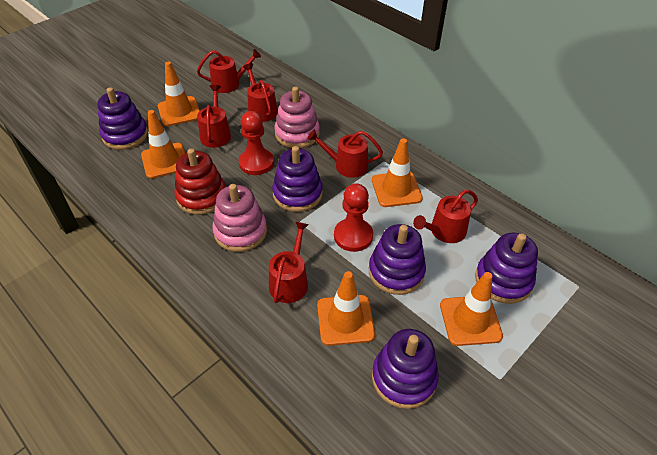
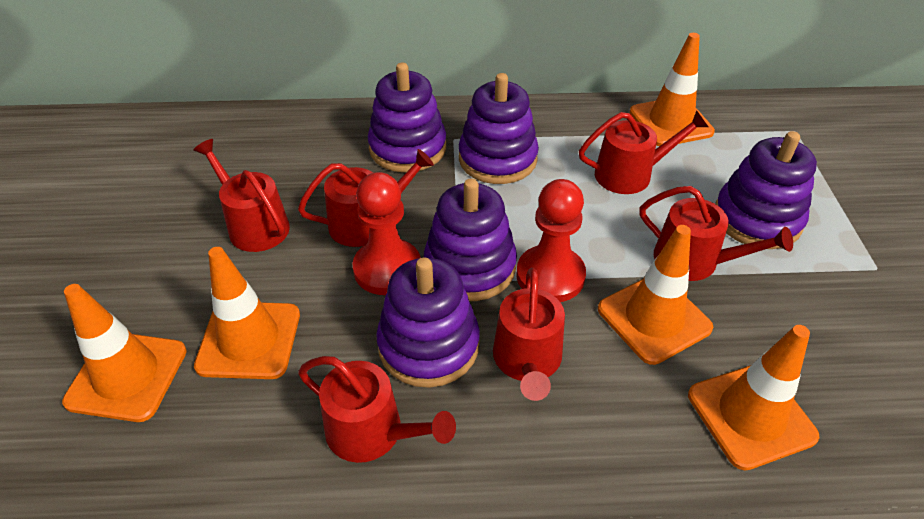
pink stacking toy: 2 -> 0
red stacking toy: 1 -> 0

